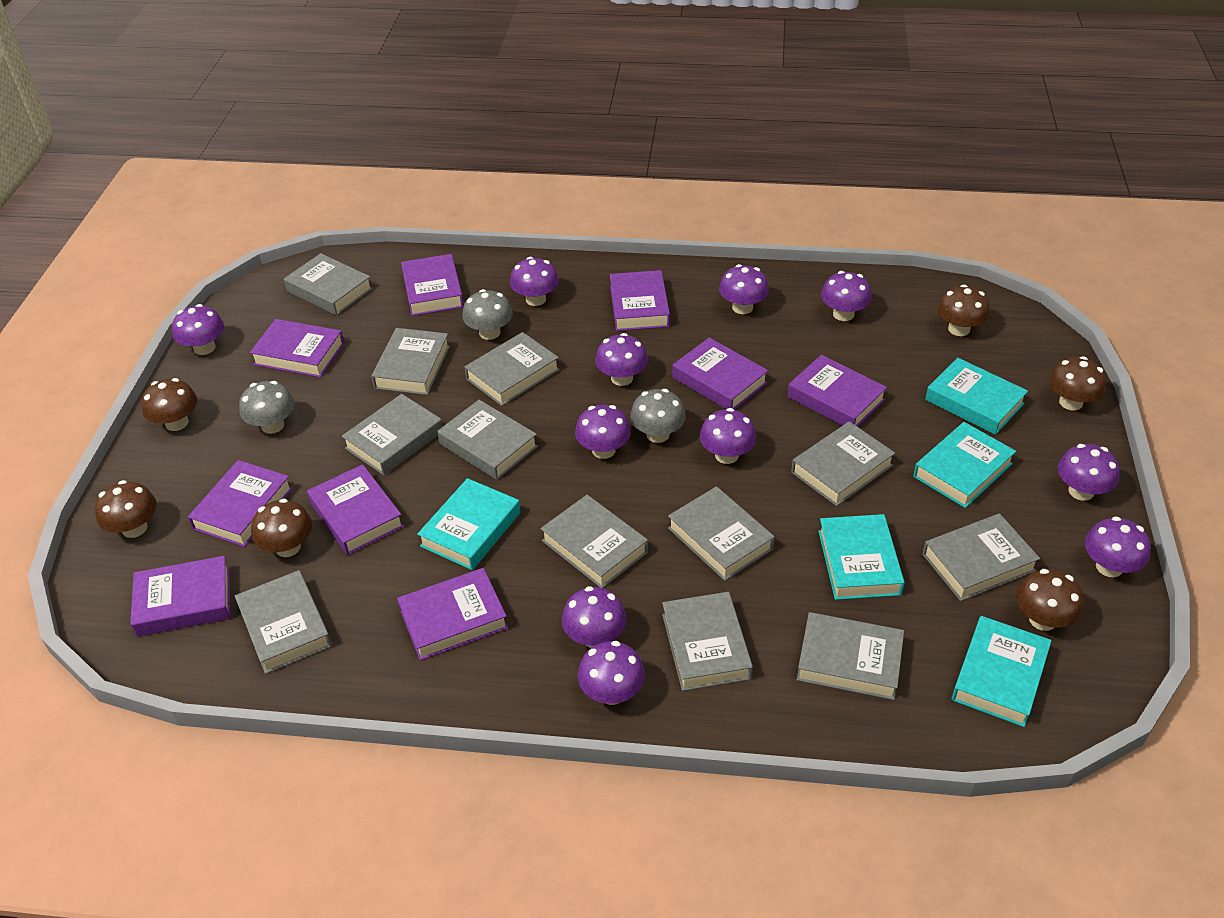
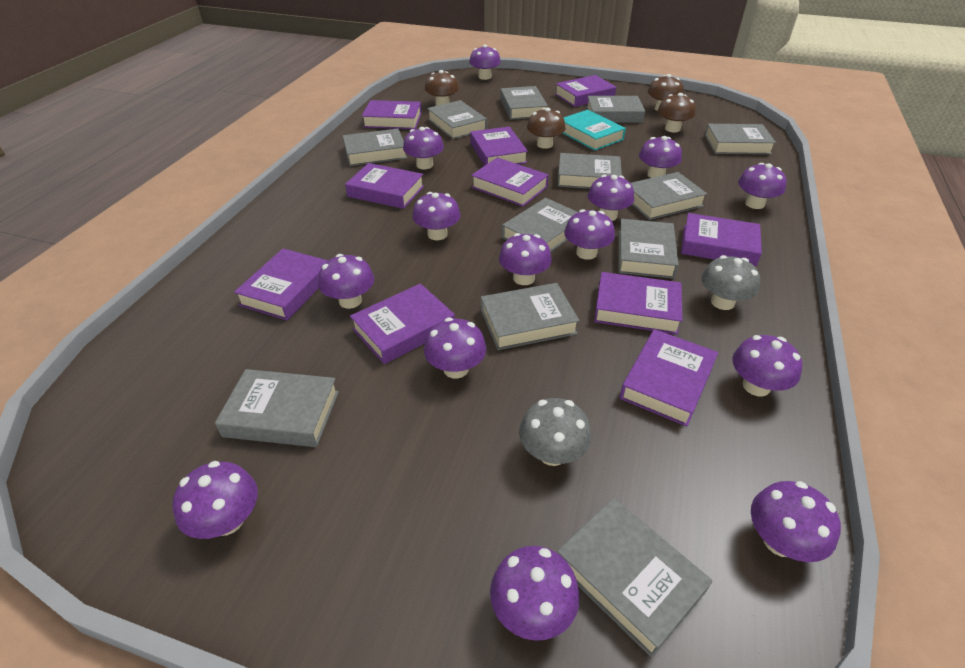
brown mushroom: 6 -> 4
grey mushroom: 3 -> 2
purple book: 9 -> 10
purple mushroom: 11 -> 14
turquoise book: 5 -> 1

